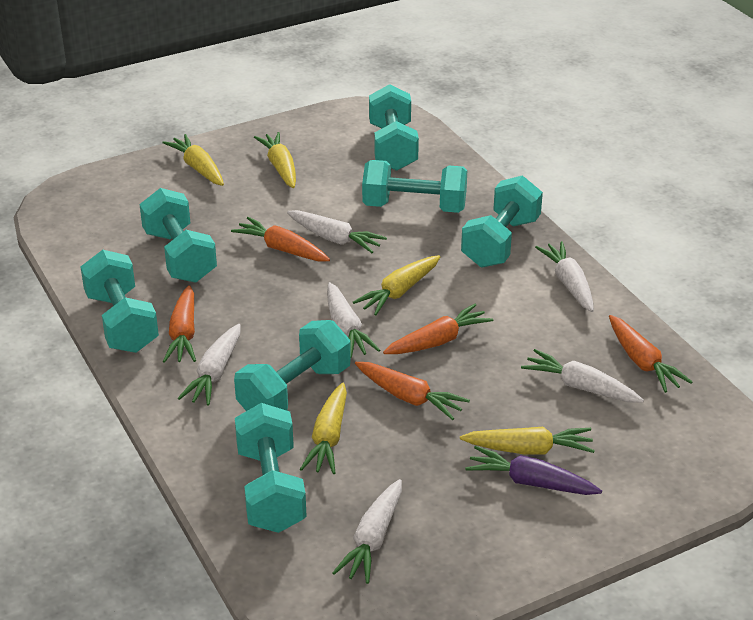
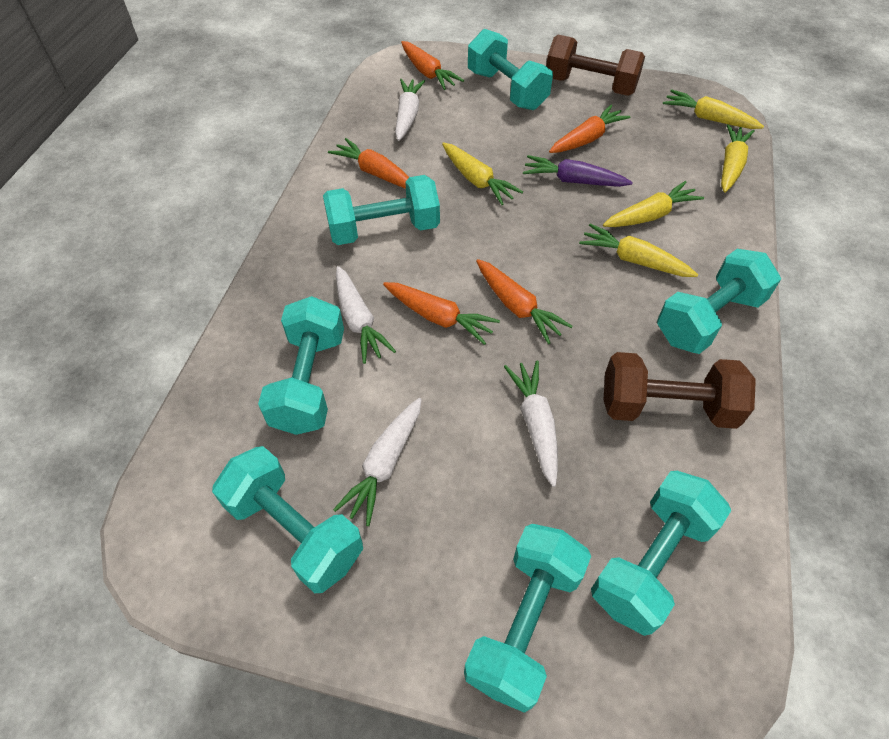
brown dumbbell: 0 -> 2
white carrot: 6 -> 4

